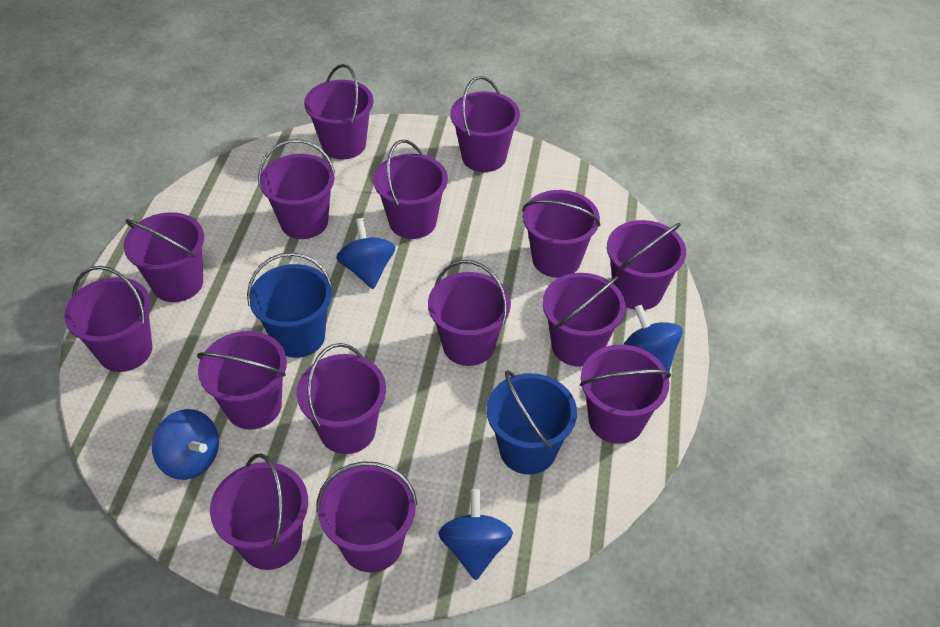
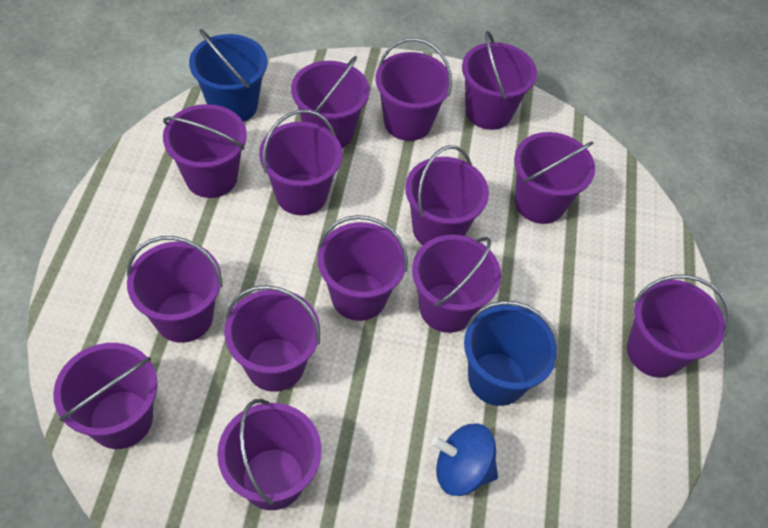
blue spinning top: 4 -> 1
purple bucket: 15 -> 14

